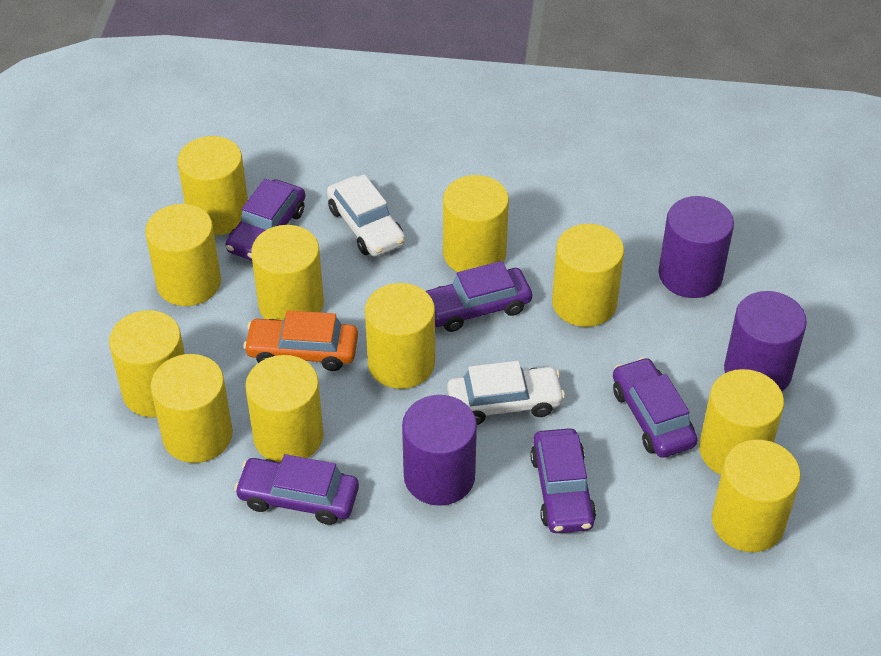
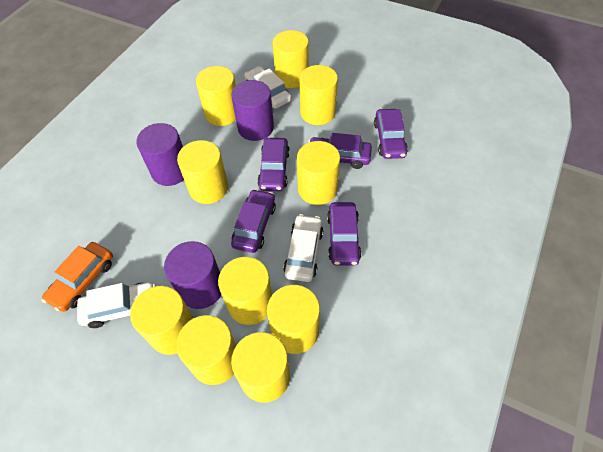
white car: 2 -> 3
yellow cylinder: 11 -> 10

